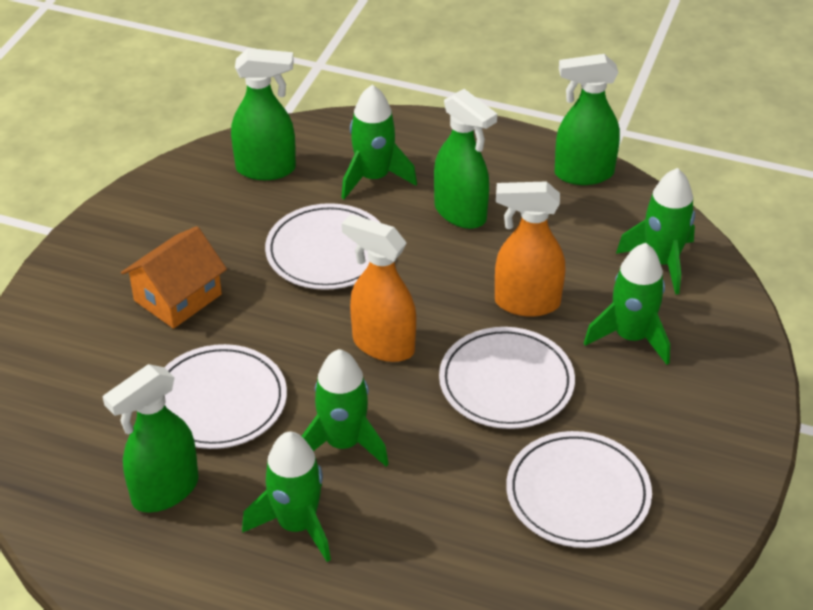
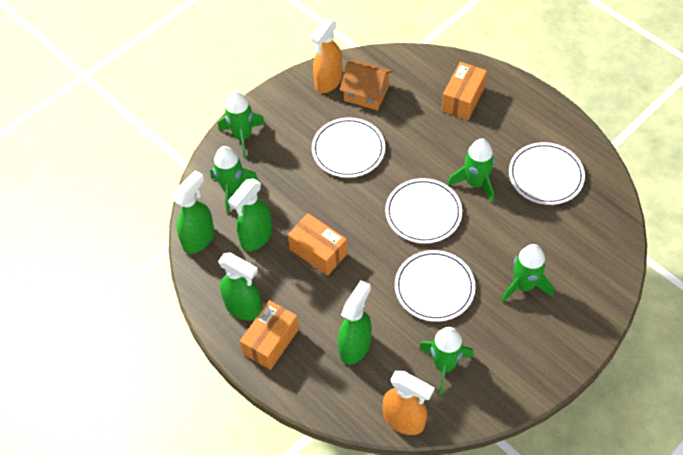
orange box: 0 -> 3

